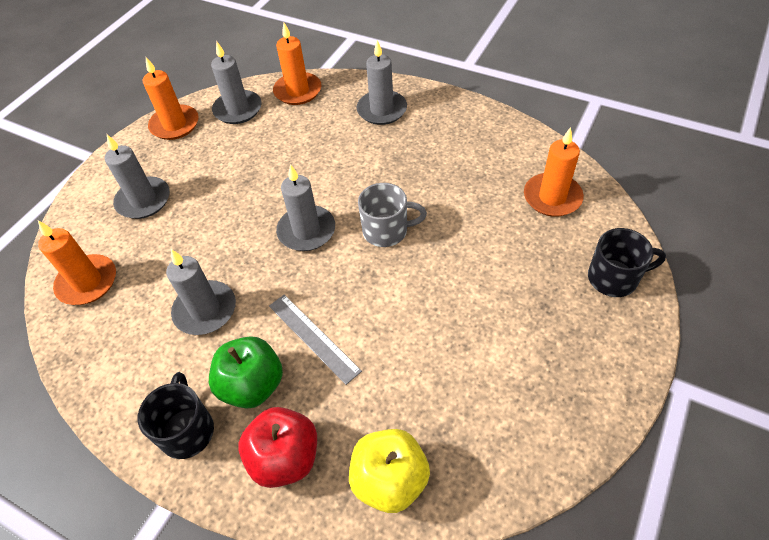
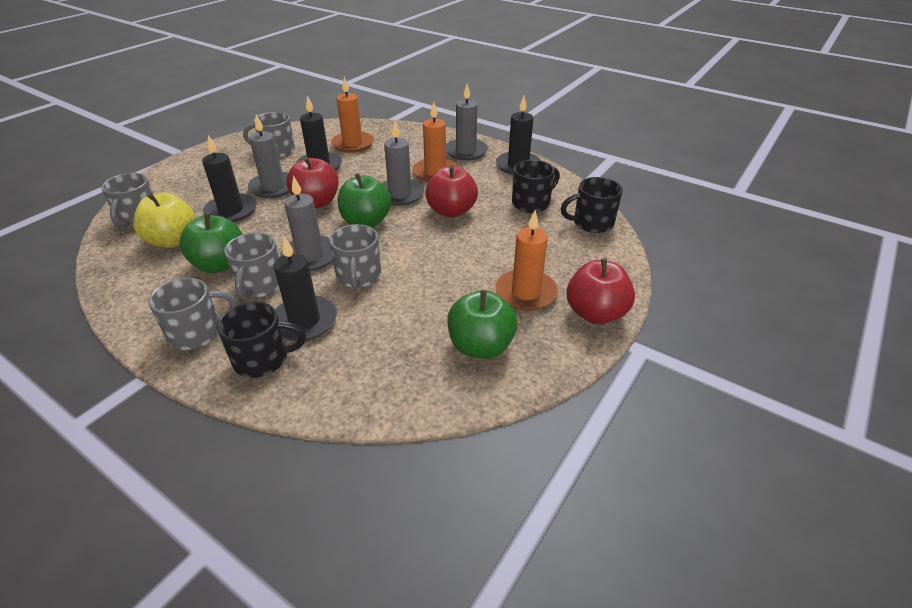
black candle: 0 -> 4
black mug: 2 -> 3
green apple: 1 -> 3
grey candle: 5 -> 4
grey mug: 1 -> 5
grey ruler: 1 -> 0
orange candle: 4 -> 3
red apple: 1 -> 3

